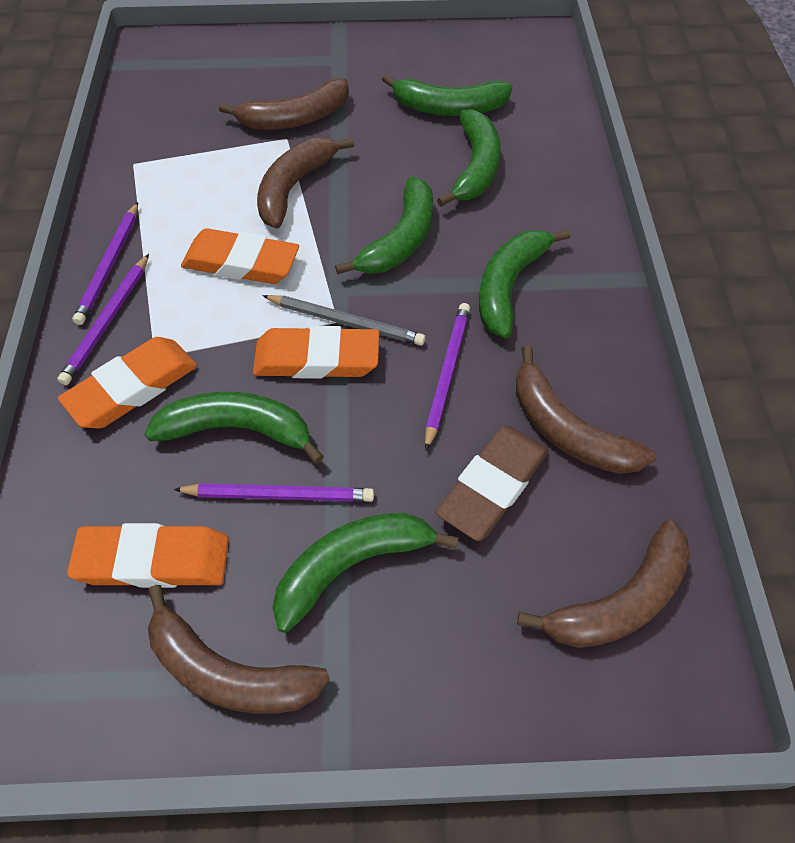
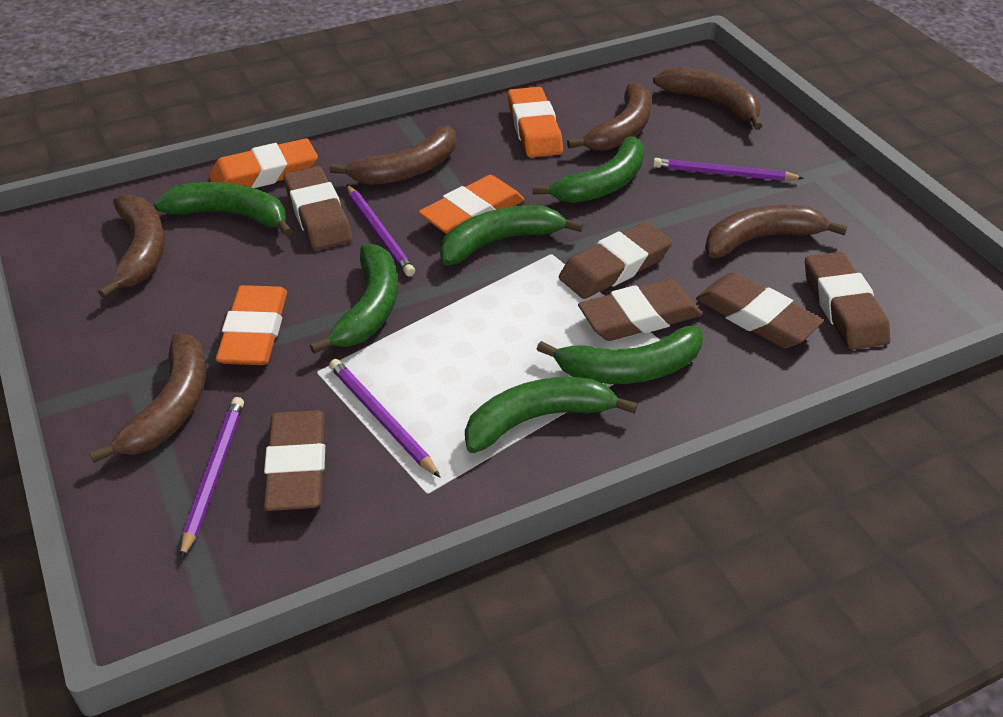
brown banana: 5 -> 6
brown eraser: 1 -> 6
grey pencil: 1 -> 0

